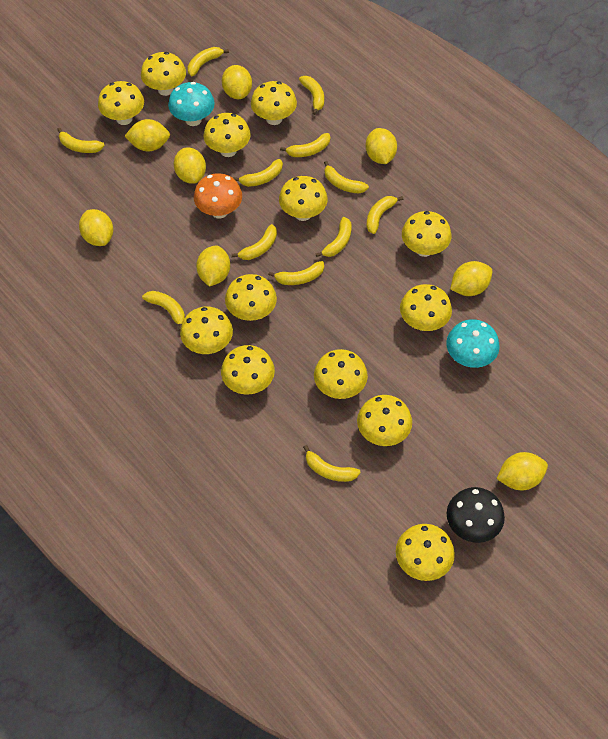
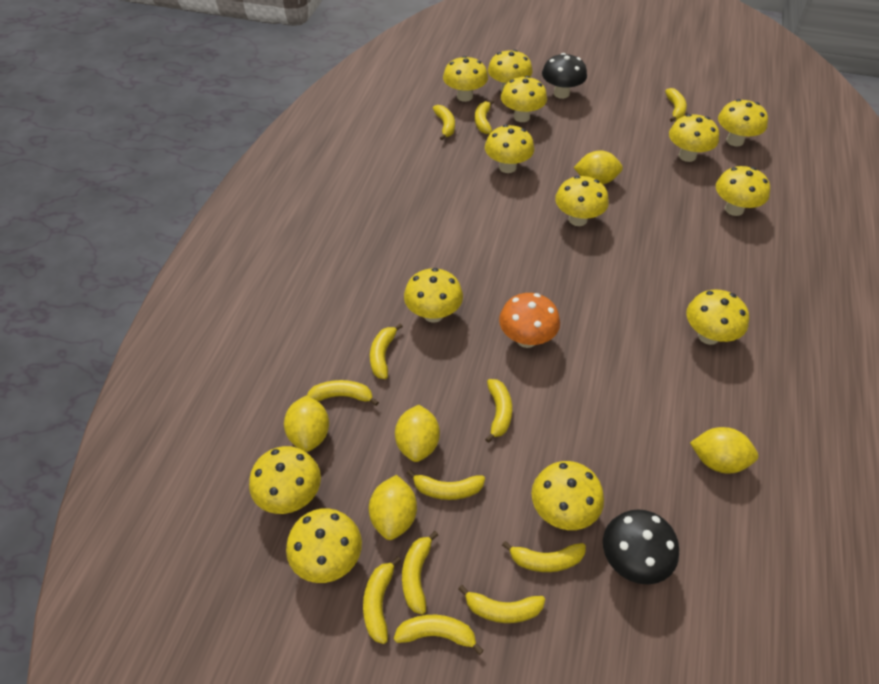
black mushroom: 1 -> 2
turquoise mushroom: 2 -> 0
yellow lemon: 8 -> 5

